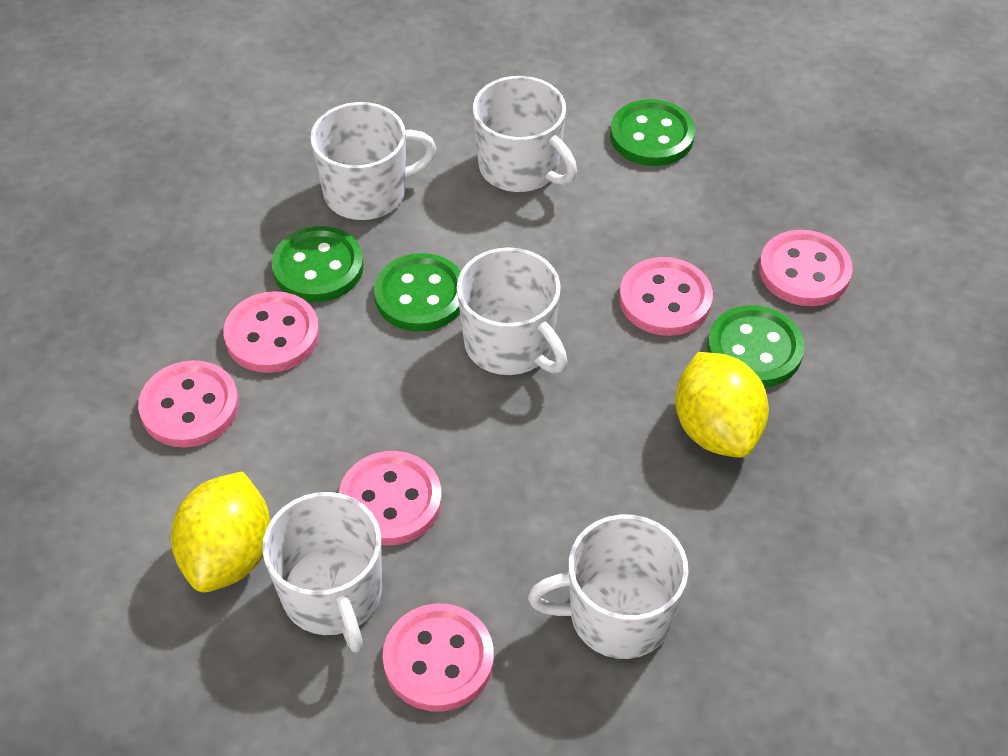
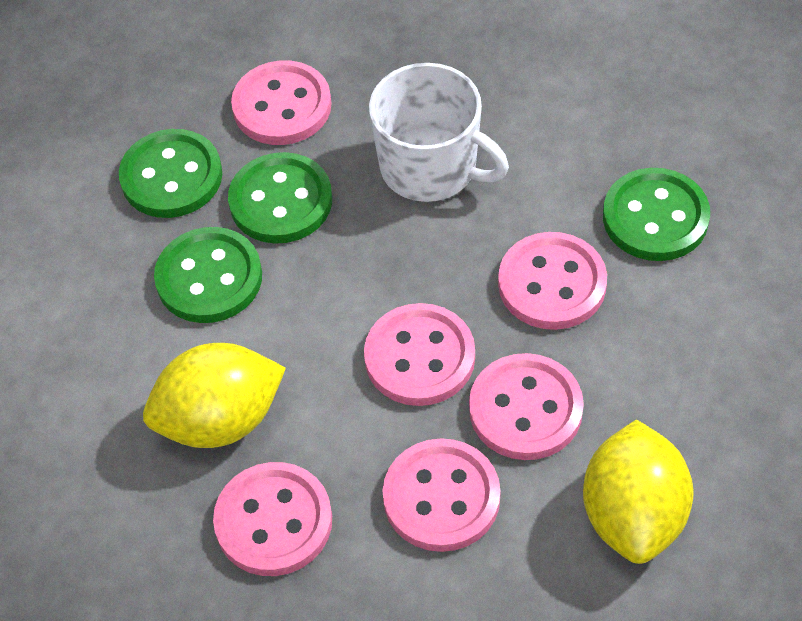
white mug: 5 -> 1

